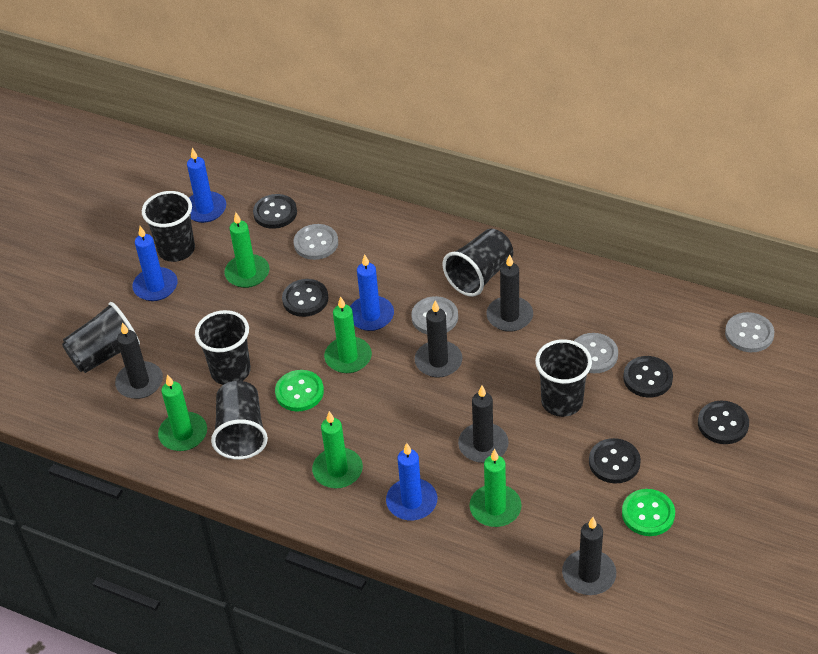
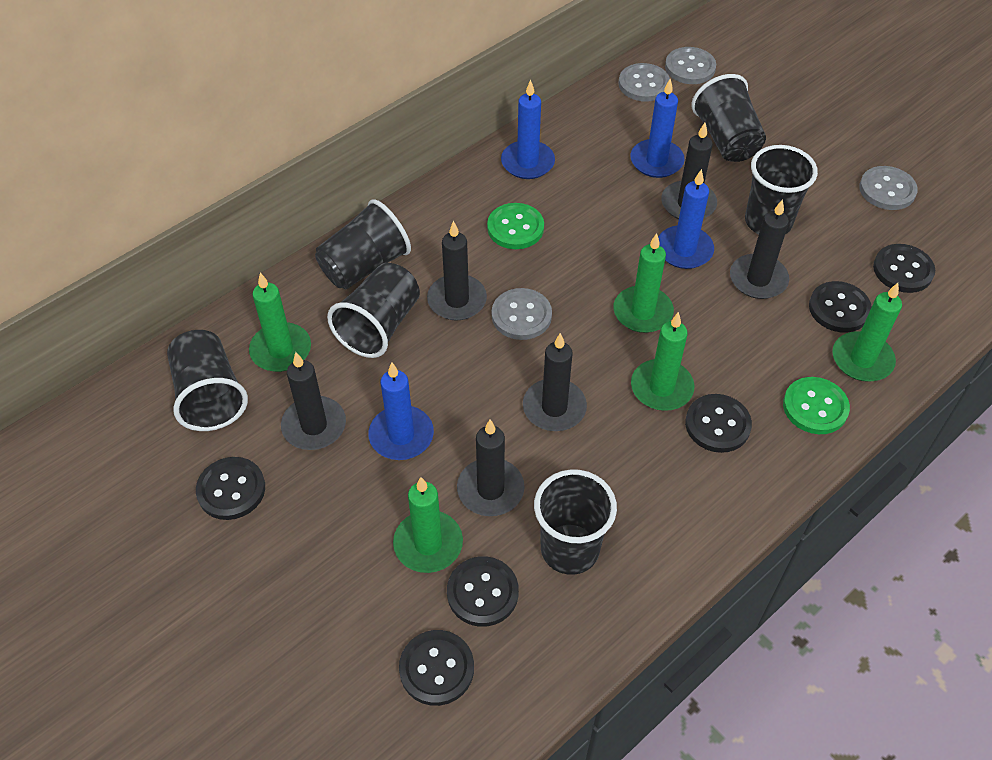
black button: 5 -> 6
black candle: 5 -> 6

